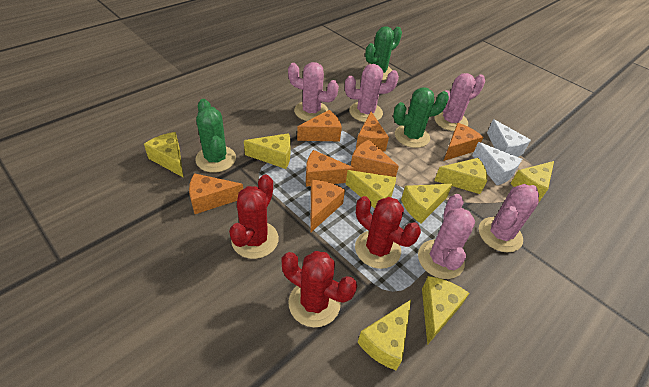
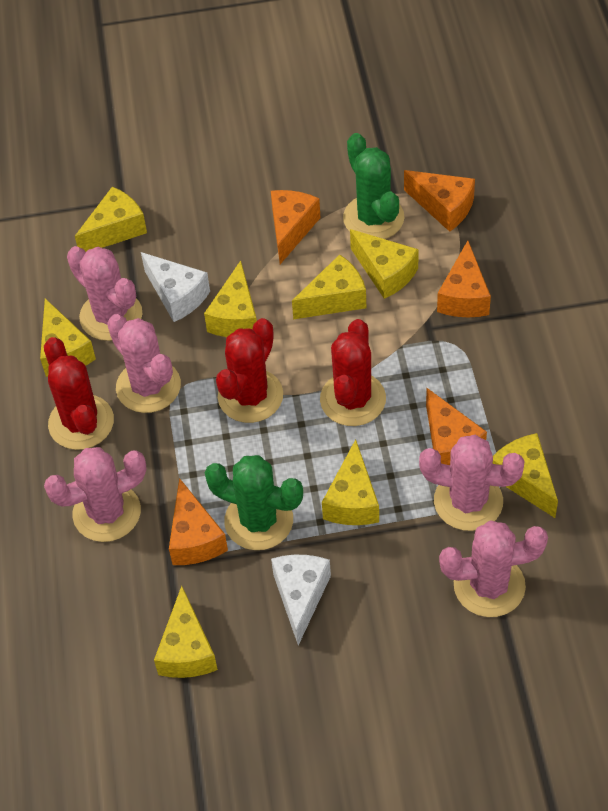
green cactus: 3 -> 2
orange cheese: 7 -> 5

